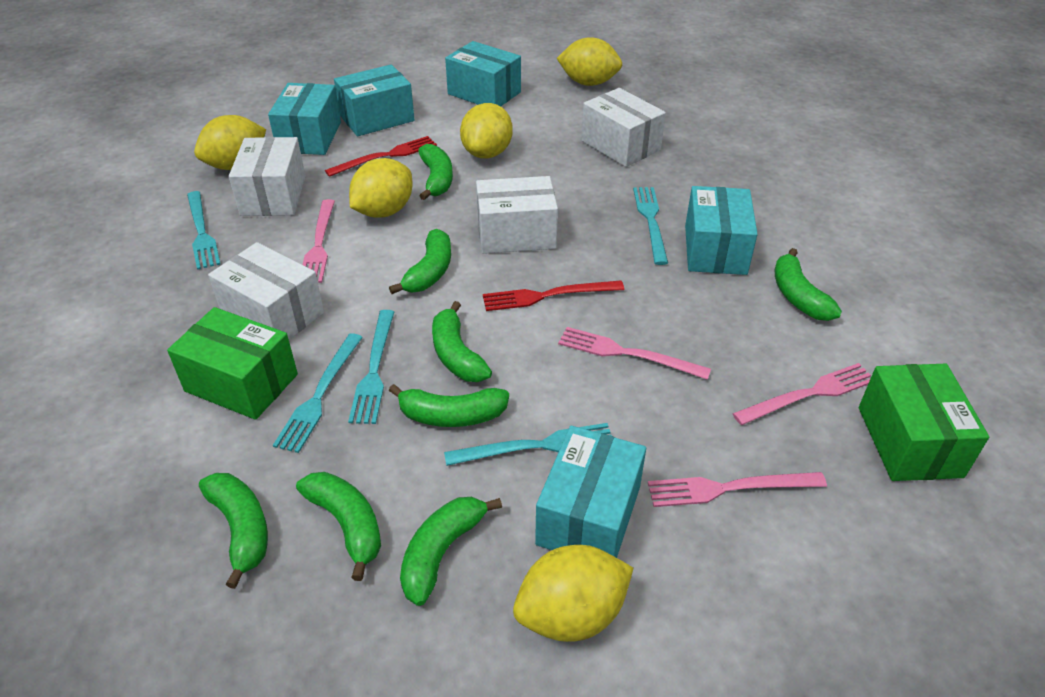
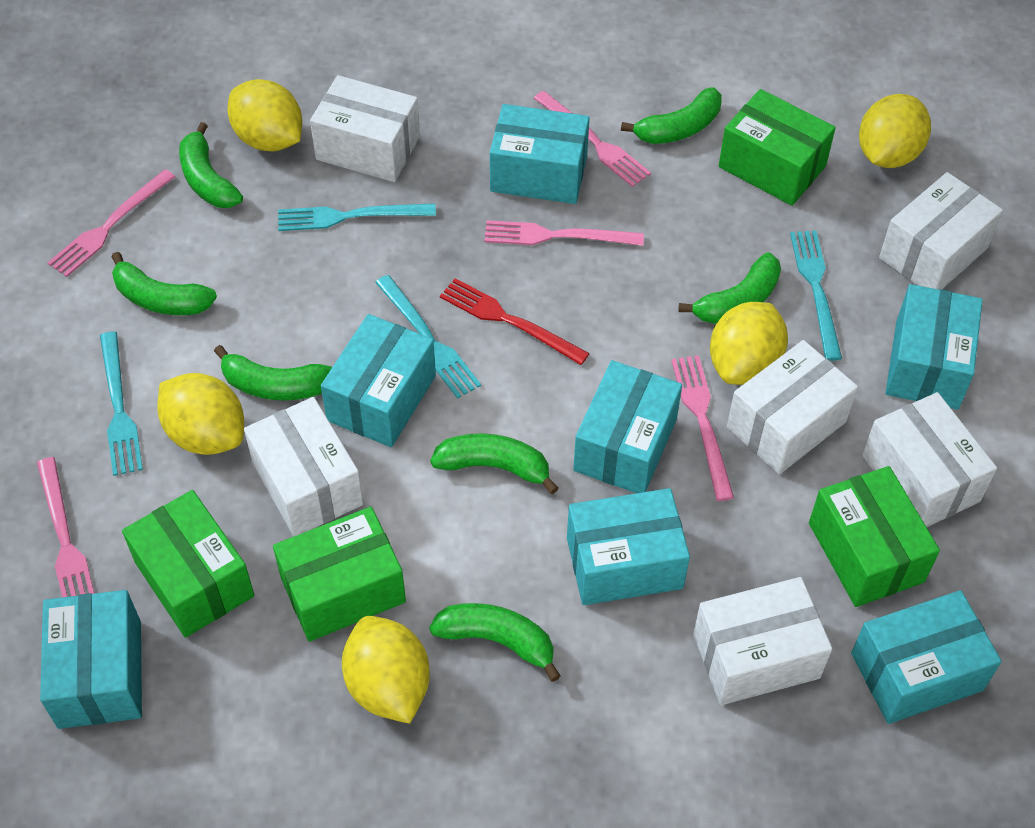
green banana: 8 -> 7
green box: 2 -> 4
pink fork: 4 -> 5
red fork: 2 -> 1
turquoise box: 5 -> 7
turquoise fork: 5 -> 4
white box: 4 -> 6

